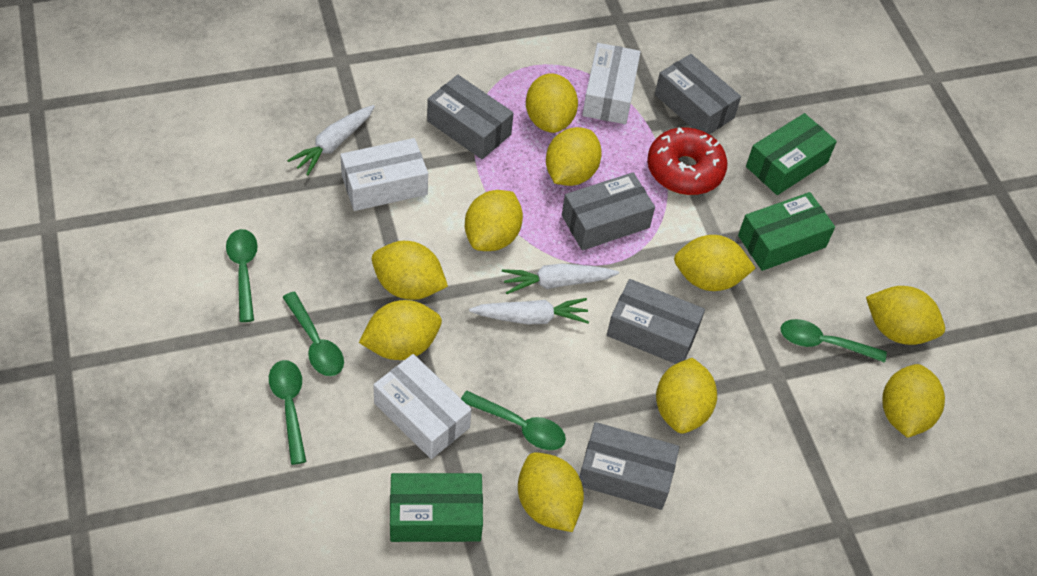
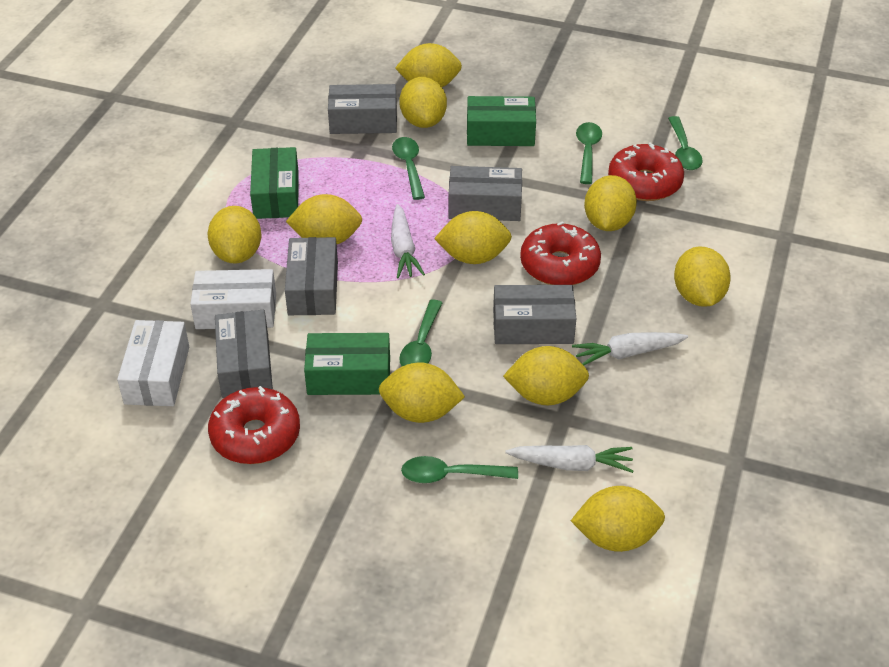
red donut: 1 -> 3
white box: 3 -> 2

